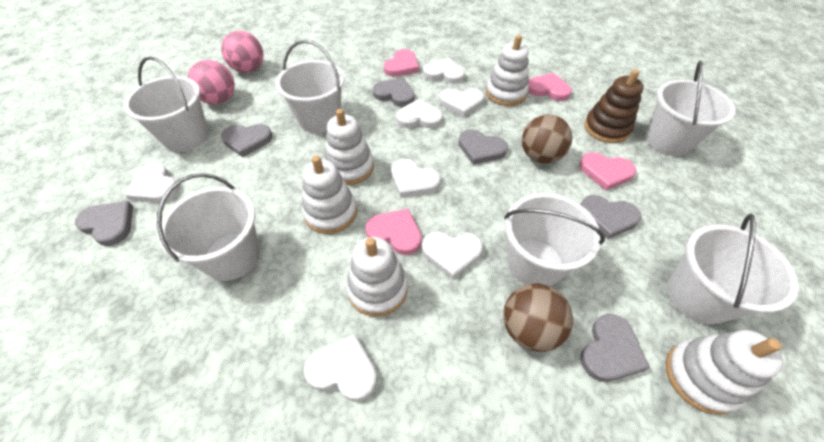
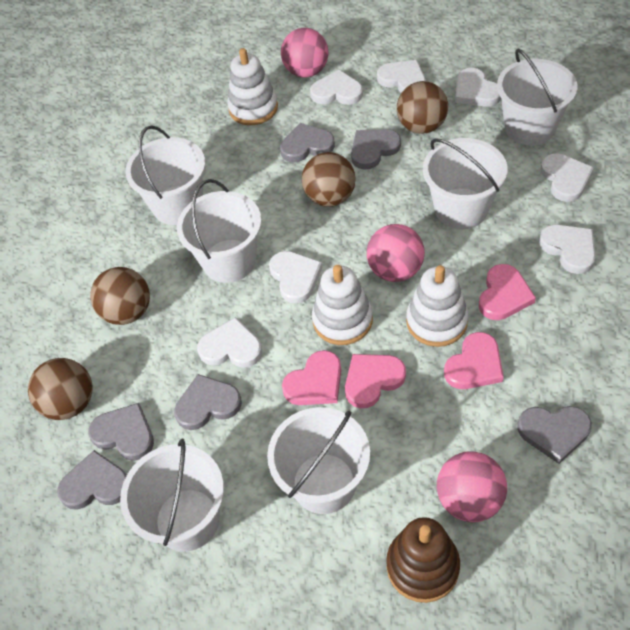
brown ball: 2 -> 4
pink ball: 2 -> 3
white stacking toy: 5 -> 3

